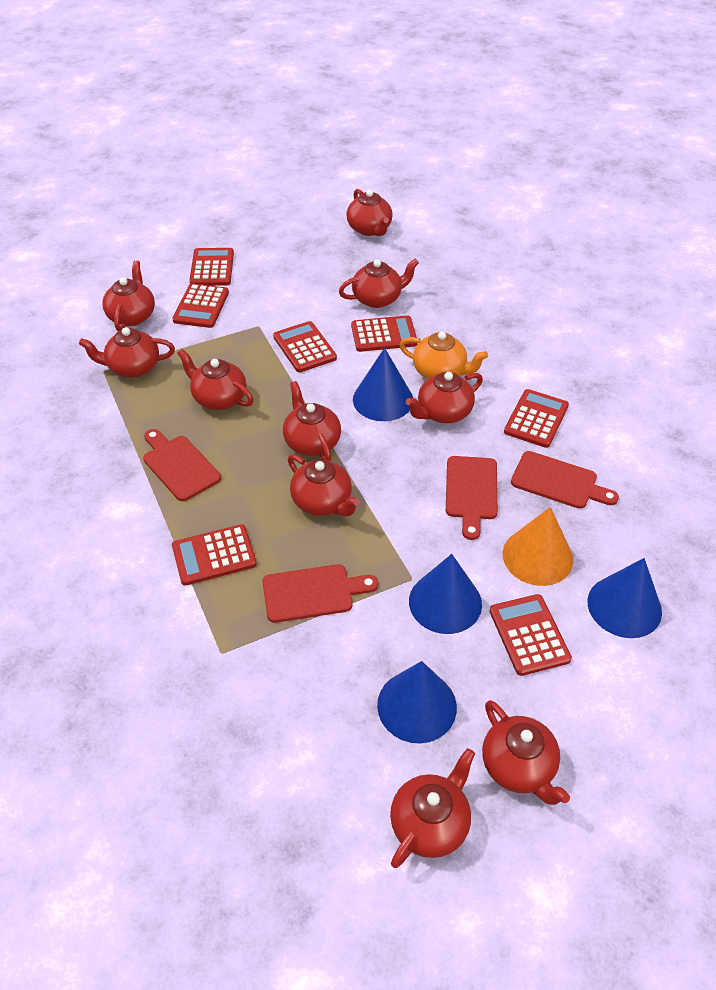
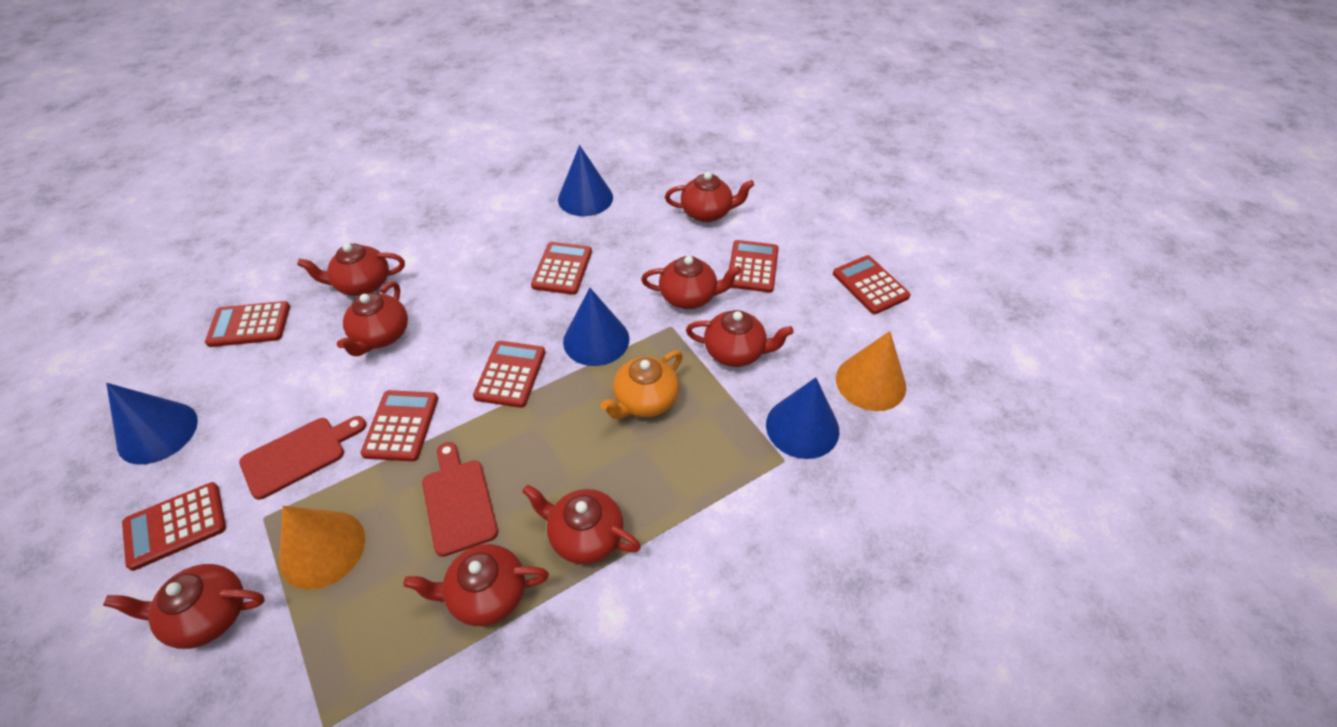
orange cone: 1 -> 2
red cutting board: 4 -> 2
red teapot: 10 -> 8

